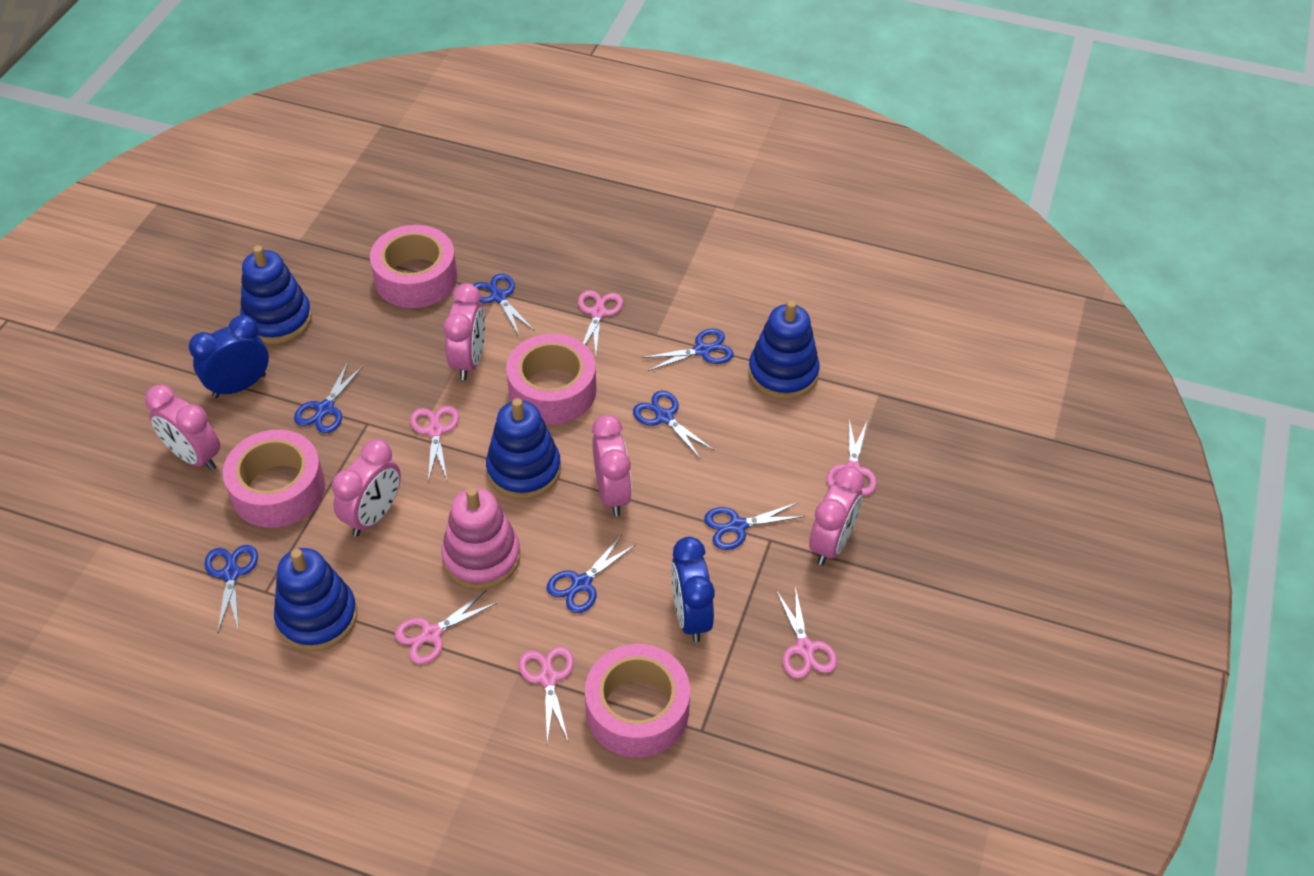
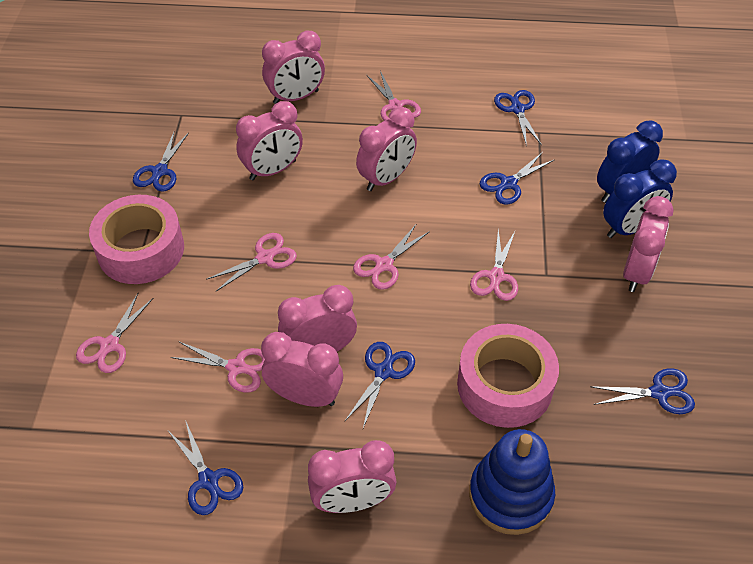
blue scissors: 7 -> 6
blue stacking toy: 4 -> 1
pink clock: 5 -> 7
pink stacking toy: 1 -> 0
pink tape: 4 -> 2

